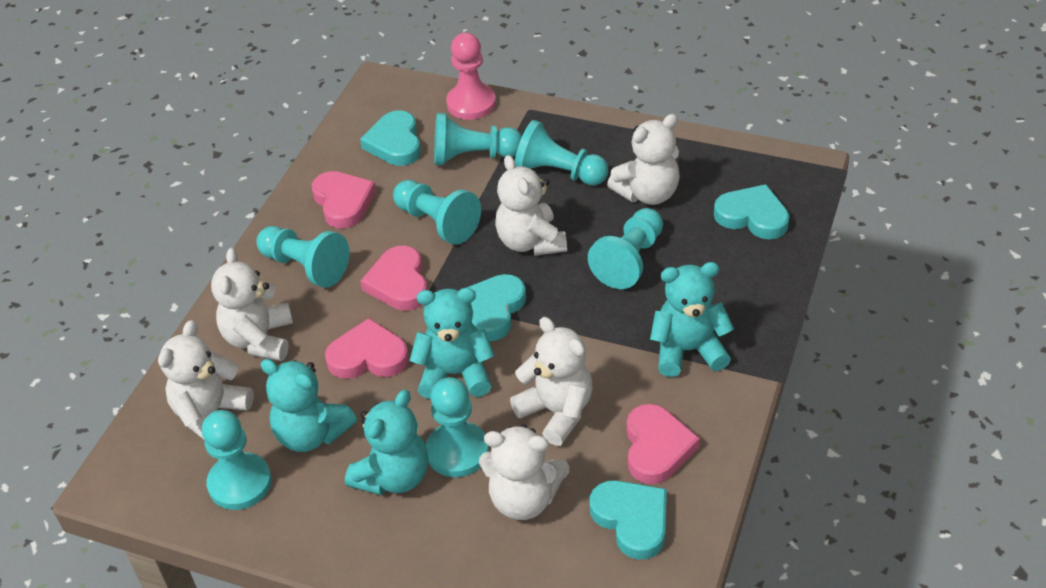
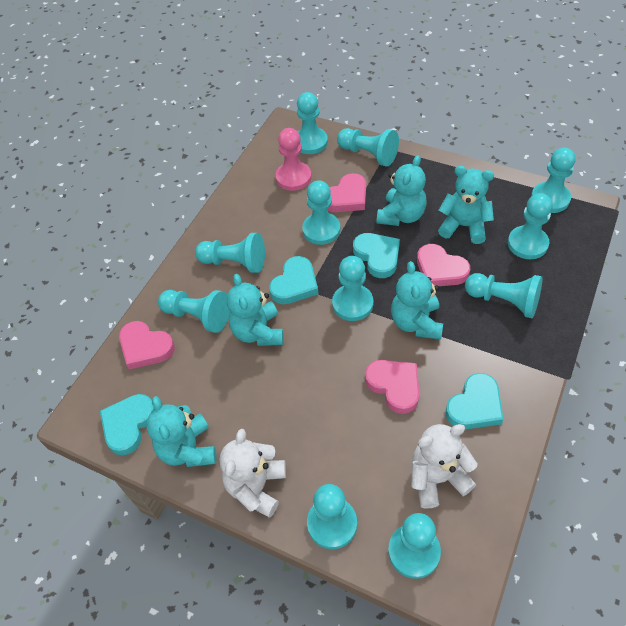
turquoise pawn: 7 -> 11
turquoise teddy bear: 4 -> 5
white teddy bear: 6 -> 2

